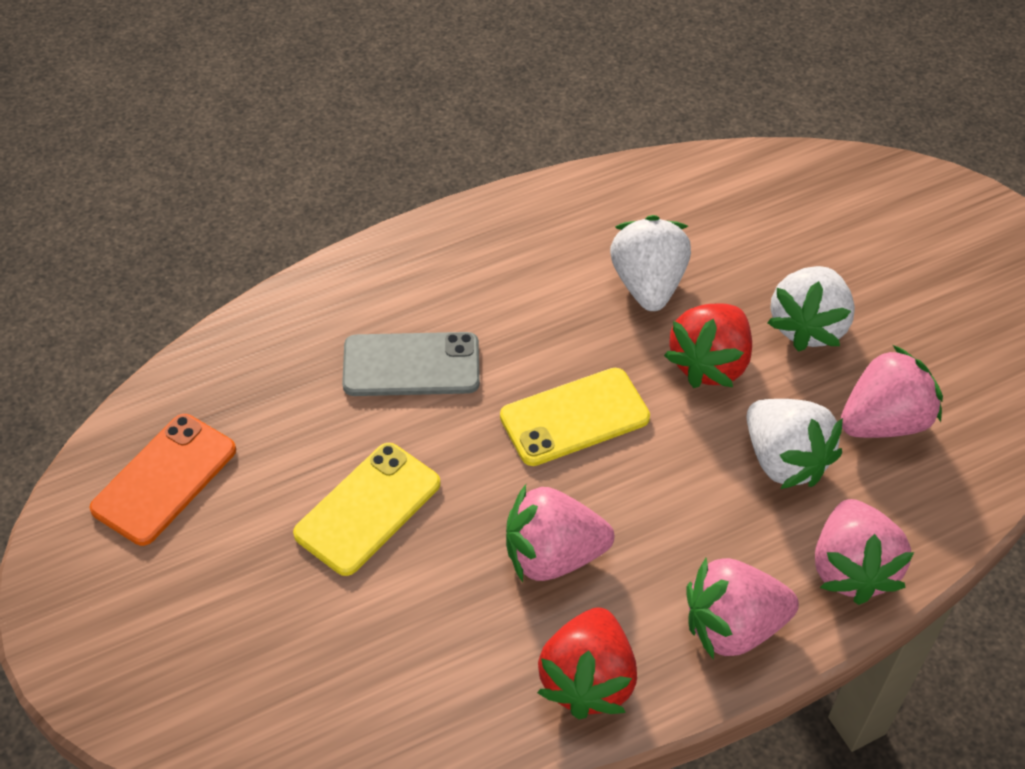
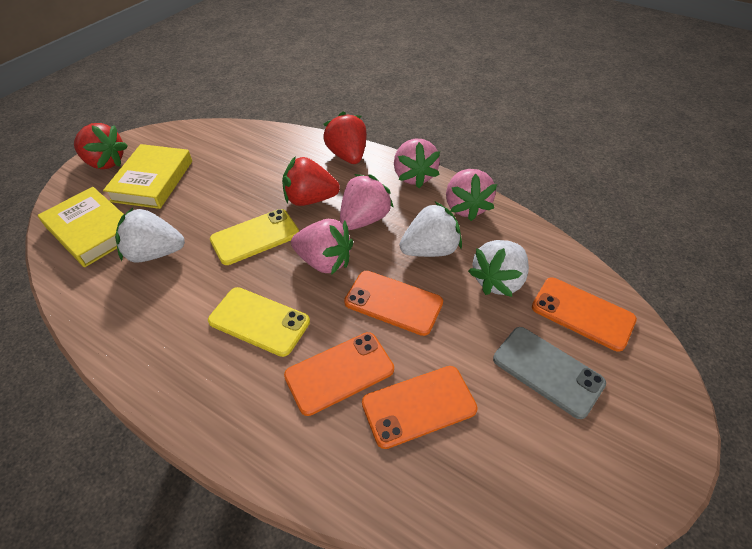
orange phone: 1 -> 4
red strawberry: 2 -> 3
yellow book: 0 -> 2

